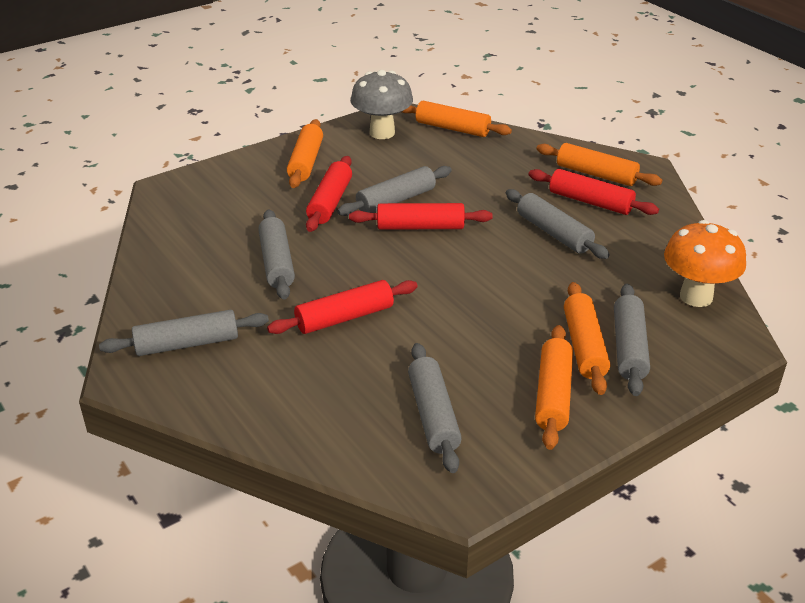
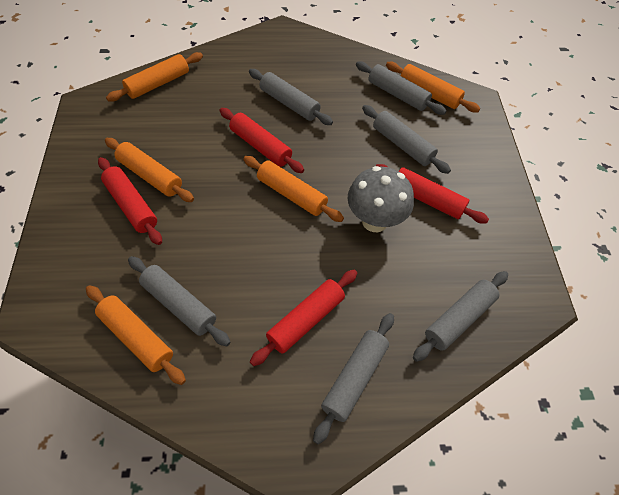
orange mushroom: 1 -> 0

